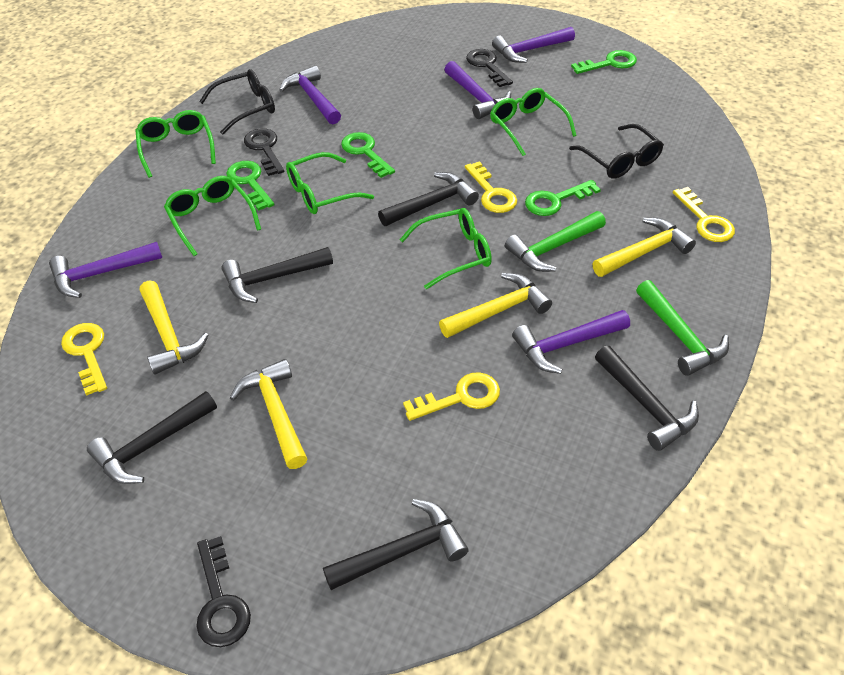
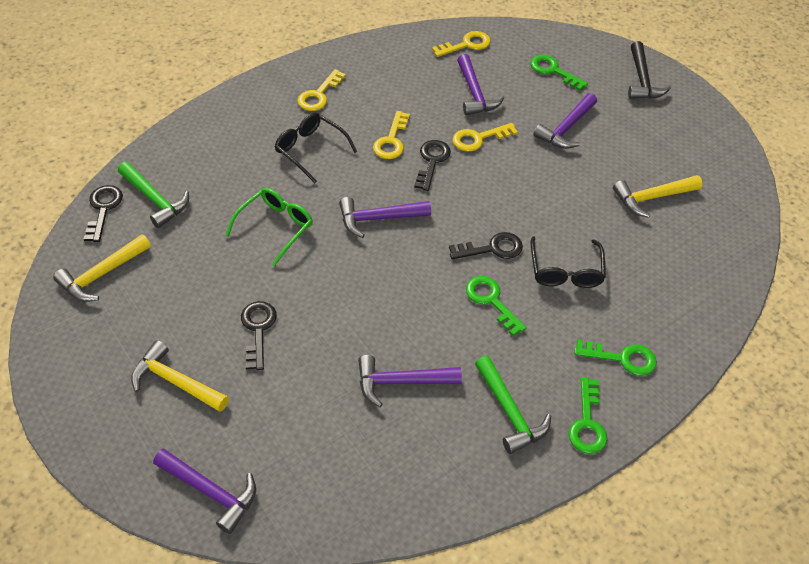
black hammer: 5 -> 1
black key: 3 -> 4
green glasses: 5 -> 1
yellow hammer: 4 -> 3

